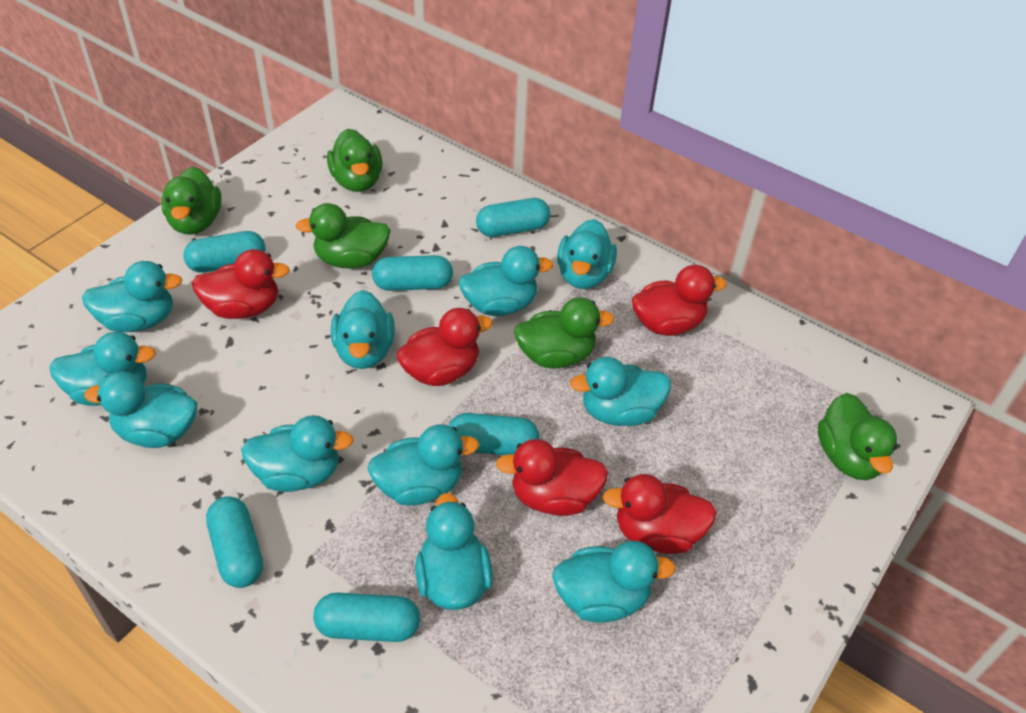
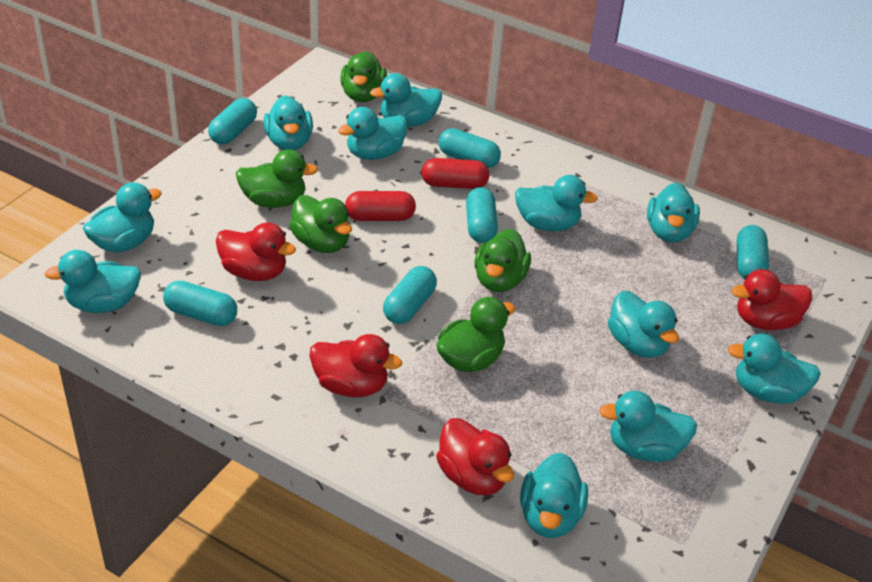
red capsule: 0 -> 2
red duck: 5 -> 4

